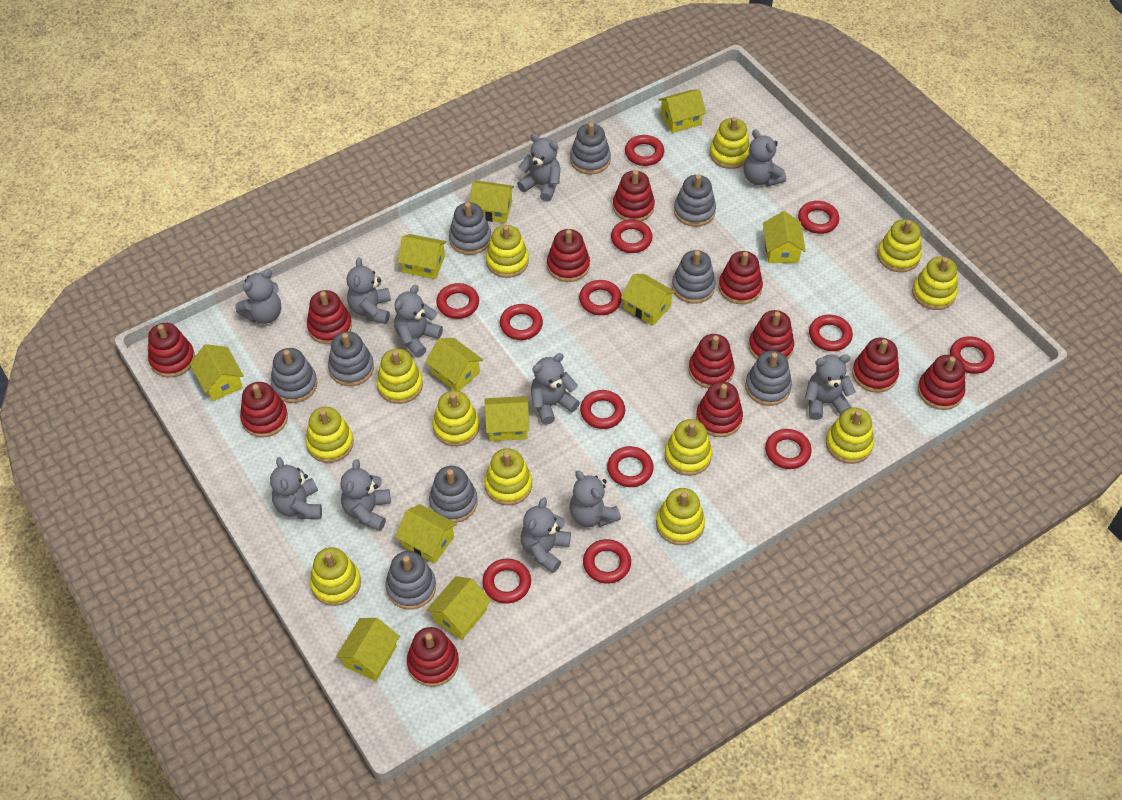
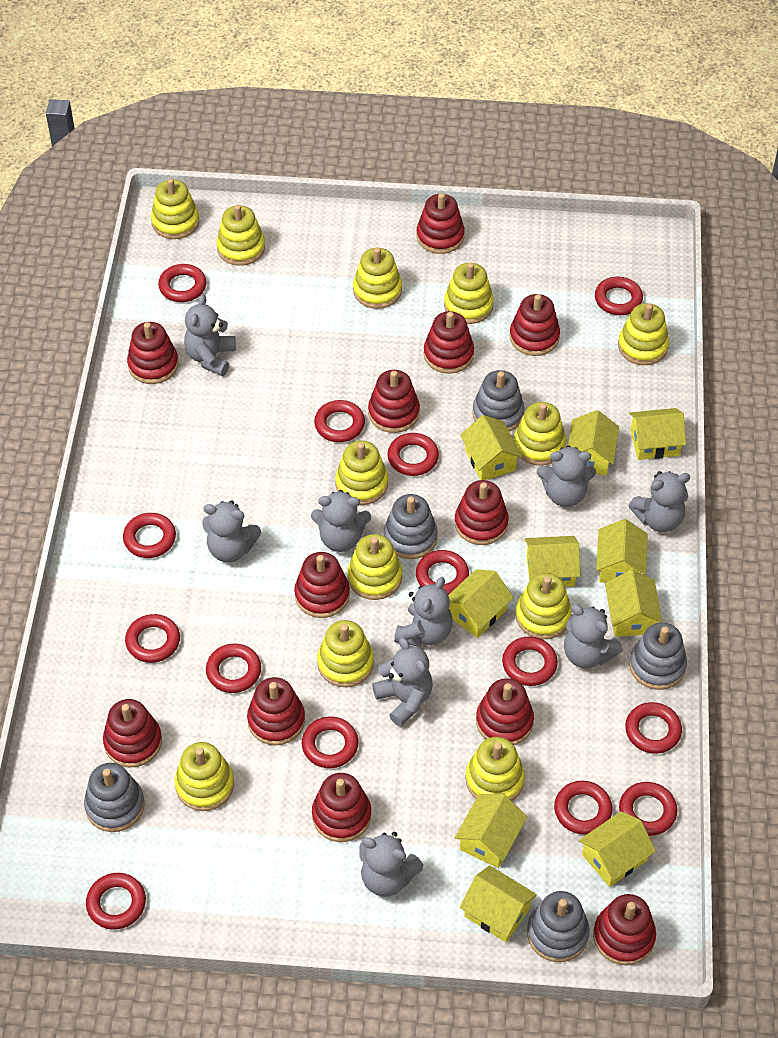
grey stacking toy: 9 -> 5
grey teddy bear: 11 -> 9
red ring: 13 -> 14
yellow house: 11 -> 10

